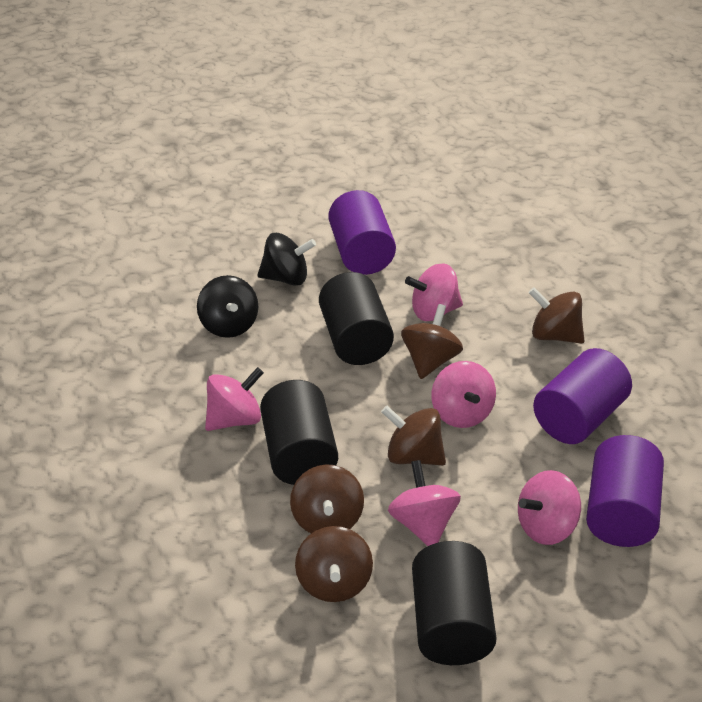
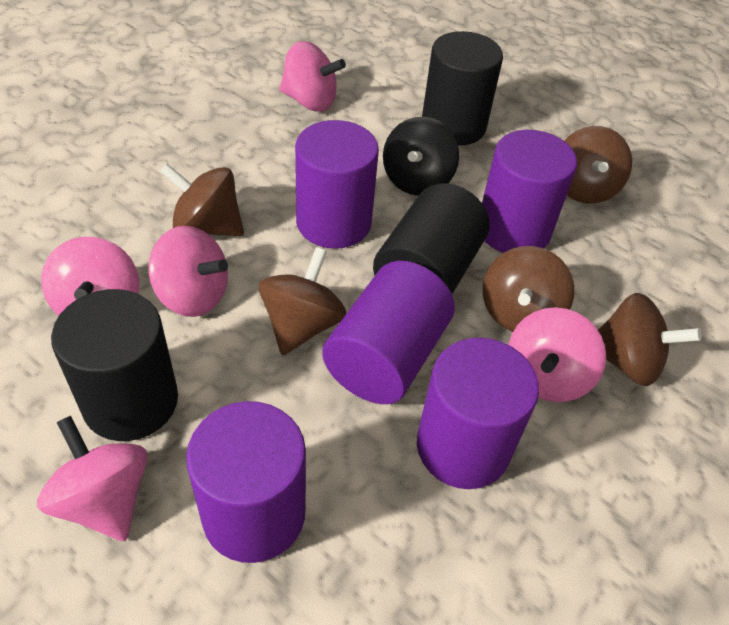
black spinning top: 2 -> 1
purple cylinder: 3 -> 5

